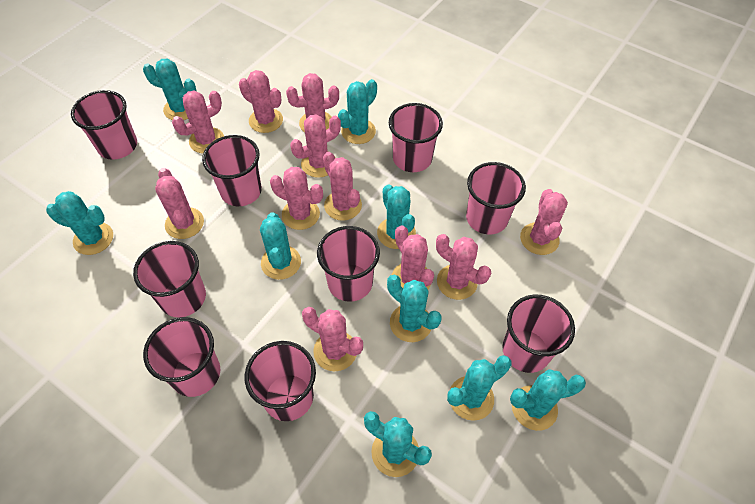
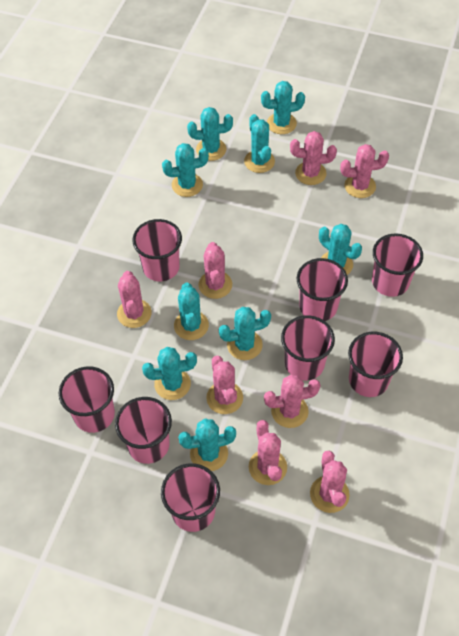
pink cactus: 11 -> 8
pink cup: 9 -> 8

